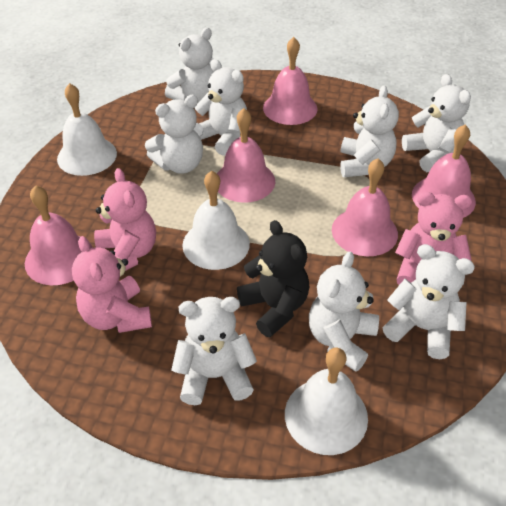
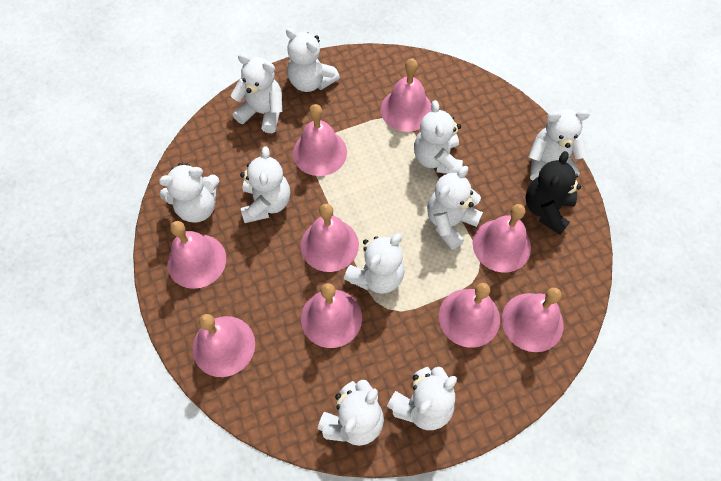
pink bell: 5 -> 9
pink teddy bear: 3 -> 0
white bell: 3 -> 0
white teddy bear: 8 -> 10

